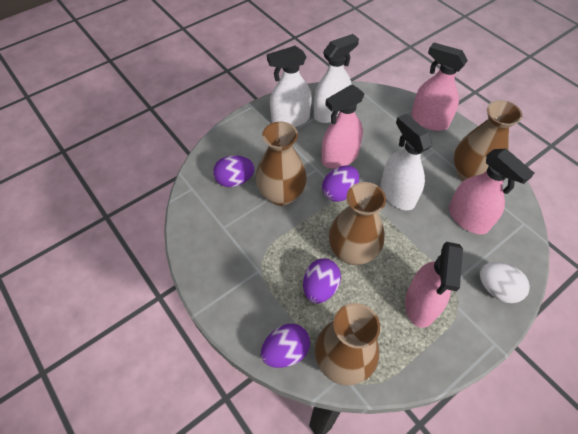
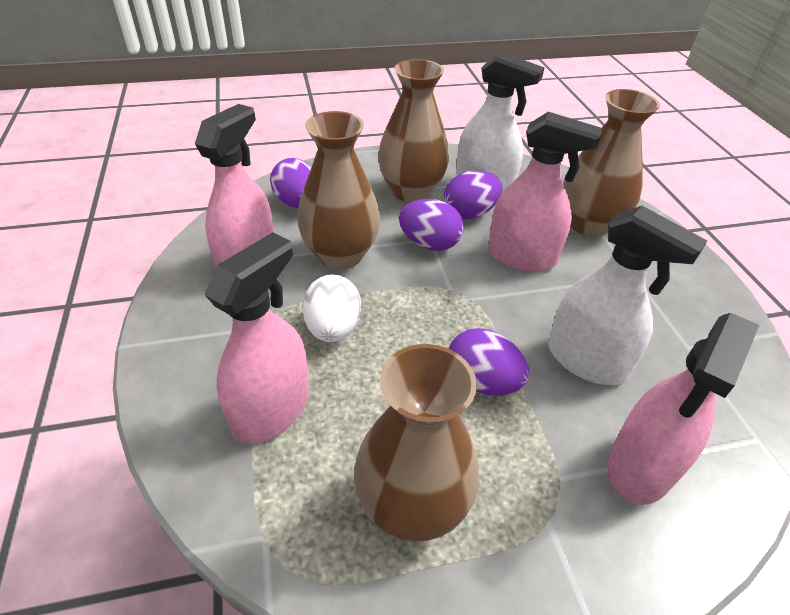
white spray bottle: 3 -> 2

